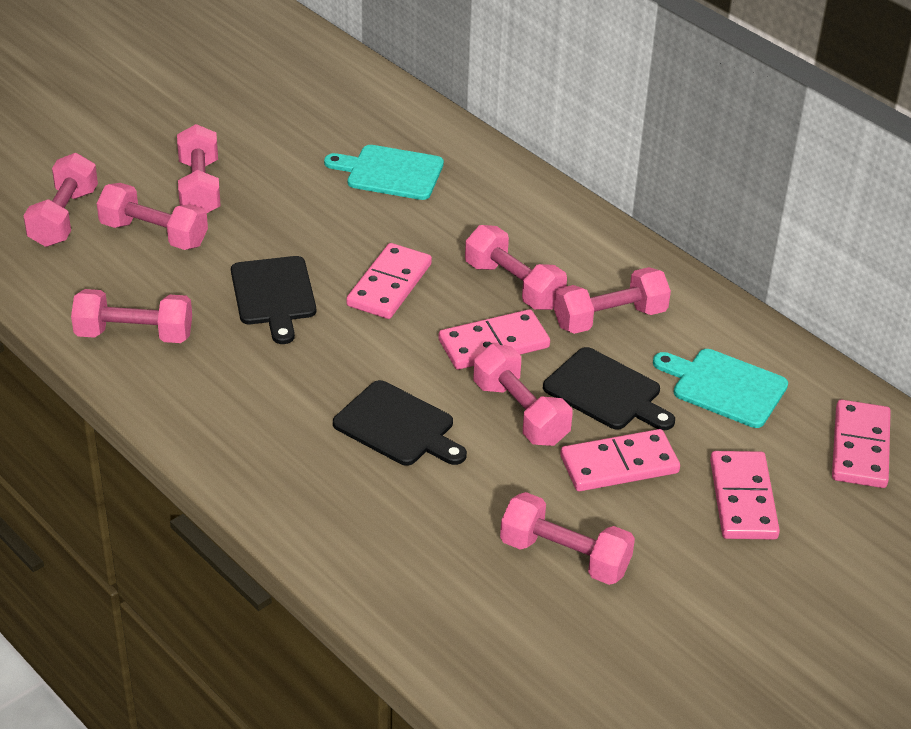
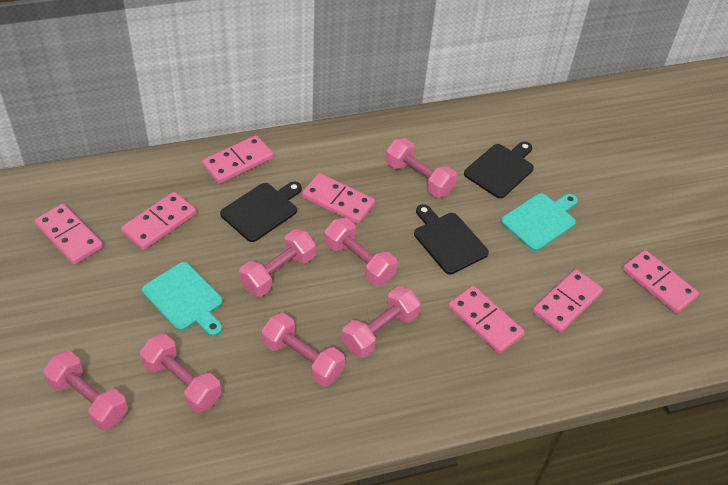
pink domino: 5 -> 7
pink dumbbell: 8 -> 7

